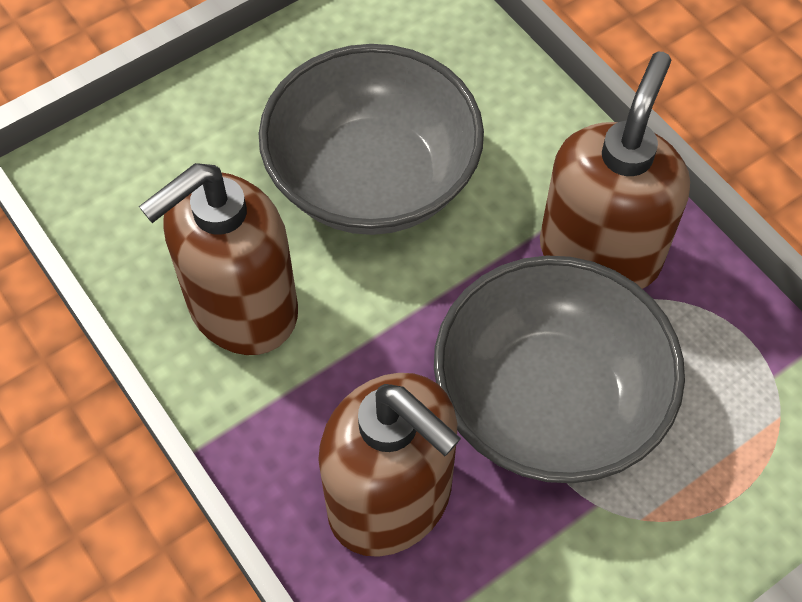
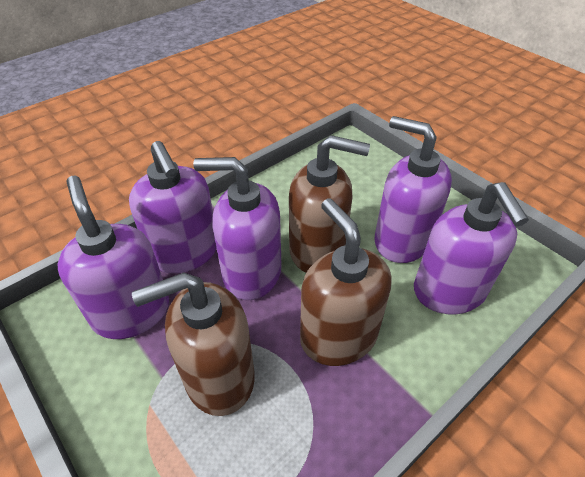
grey bowl: 2 -> 0
purple soap dispenser: 0 -> 5

